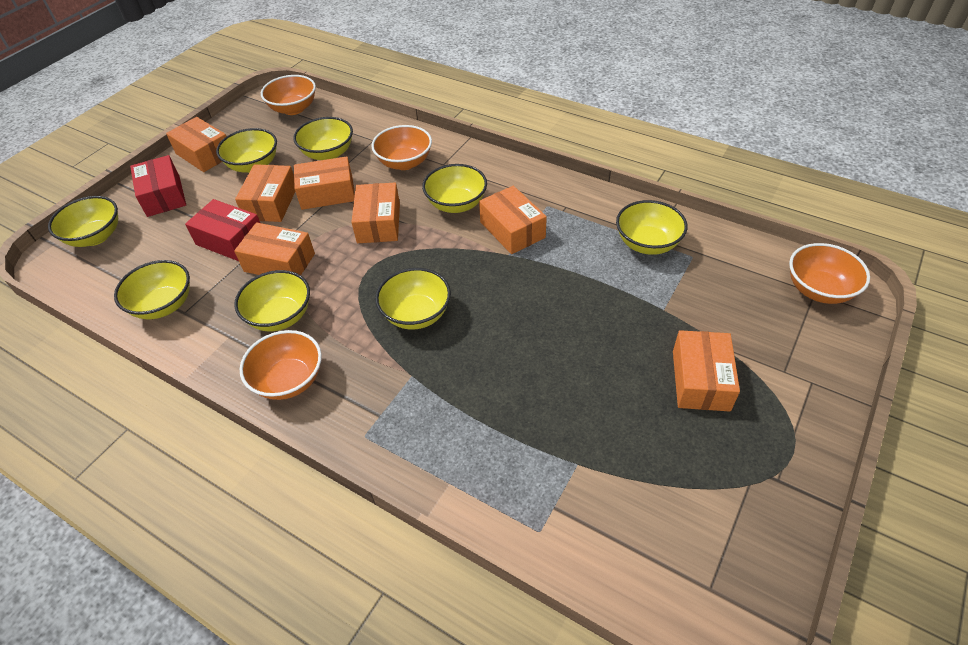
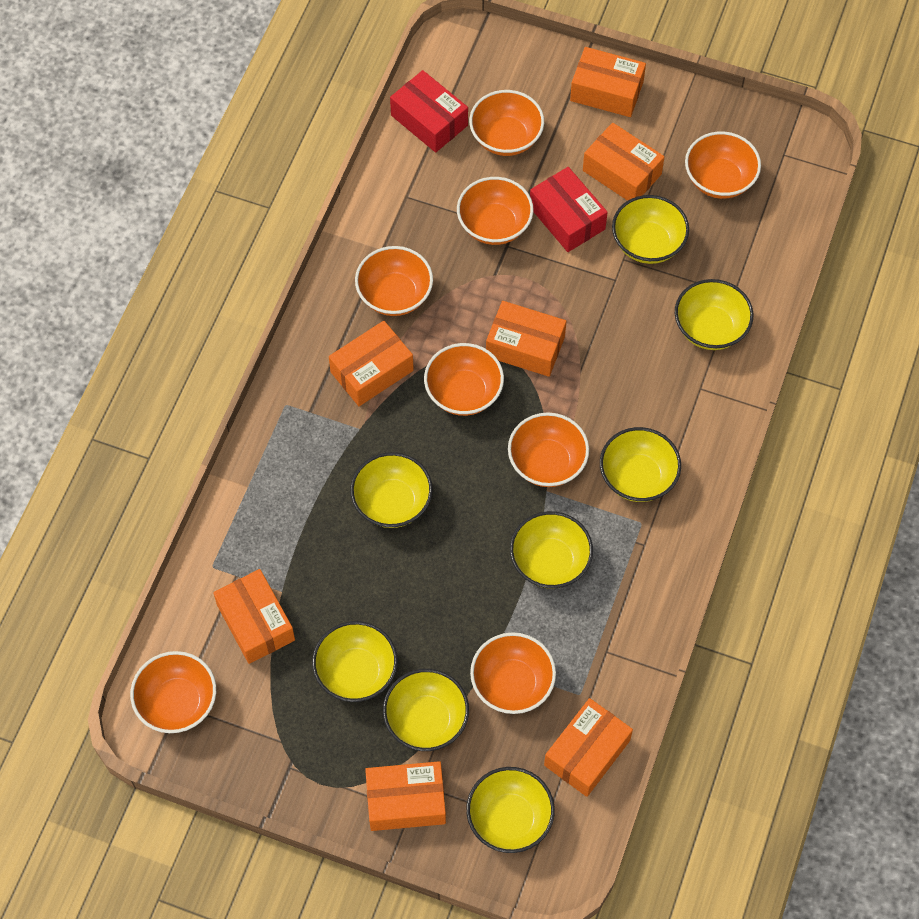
orange bowl: 4 -> 8

